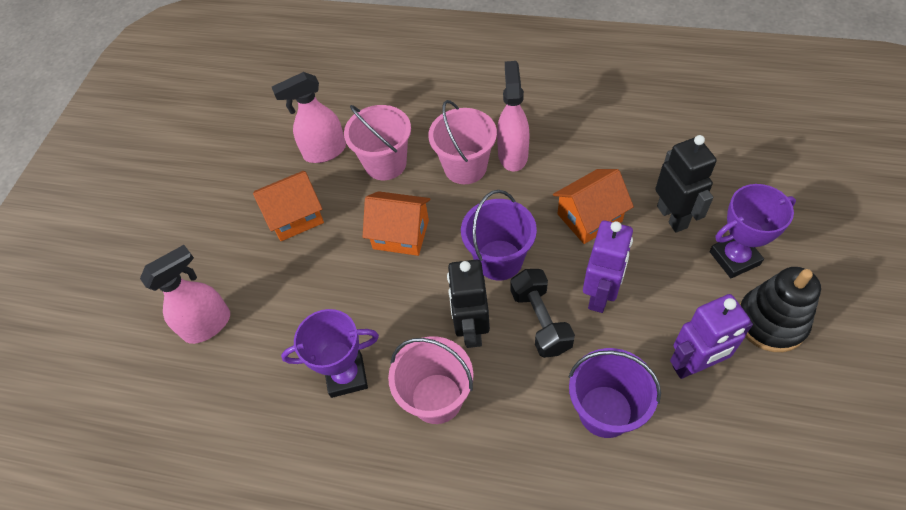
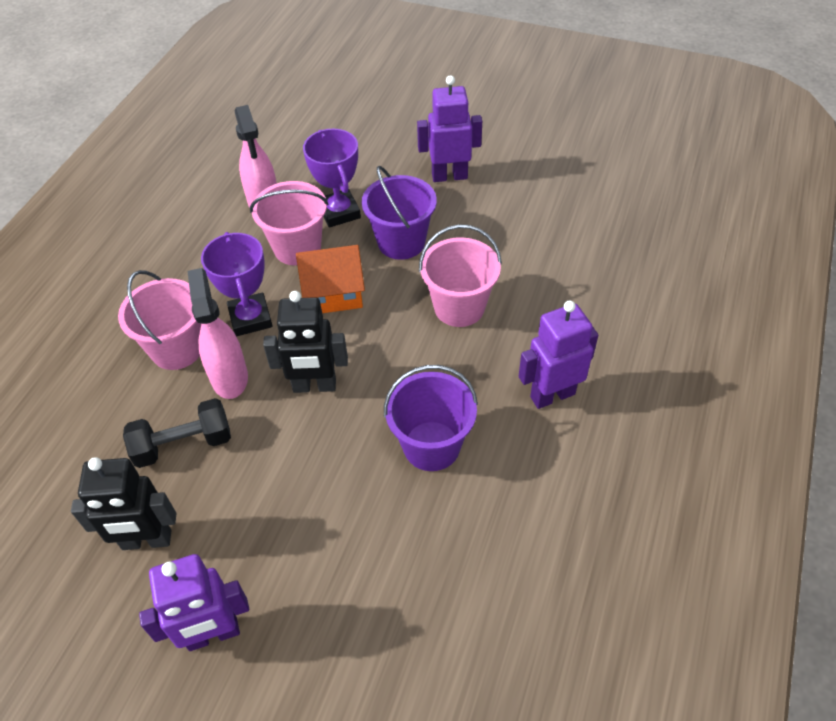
black stacking toy: 1 -> 0
orange house: 3 -> 1
pink spray bottle: 3 -> 2
purple robot: 2 -> 3

